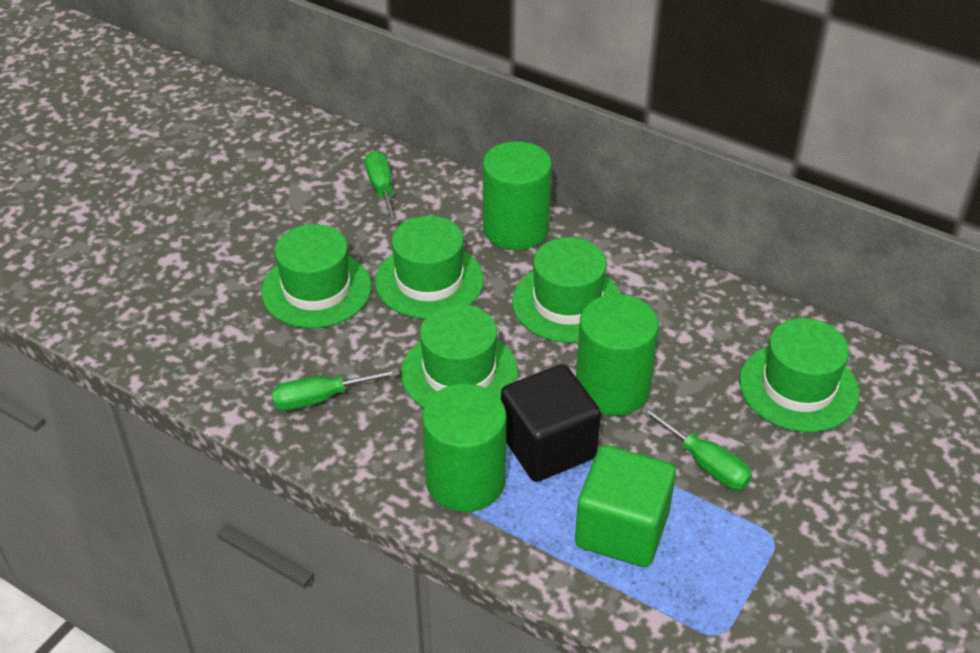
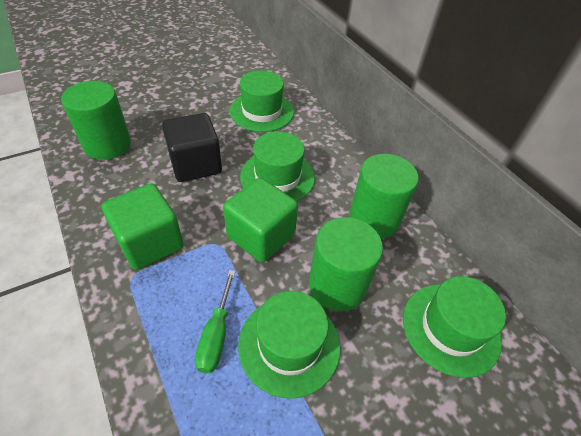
green cube: 1 -> 2
green hat: 5 -> 4
green screwdriver: 3 -> 1

